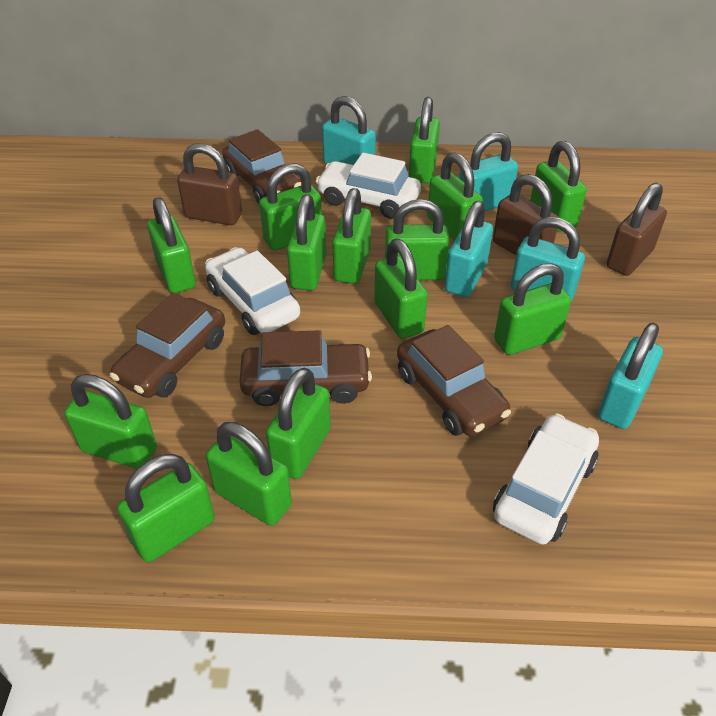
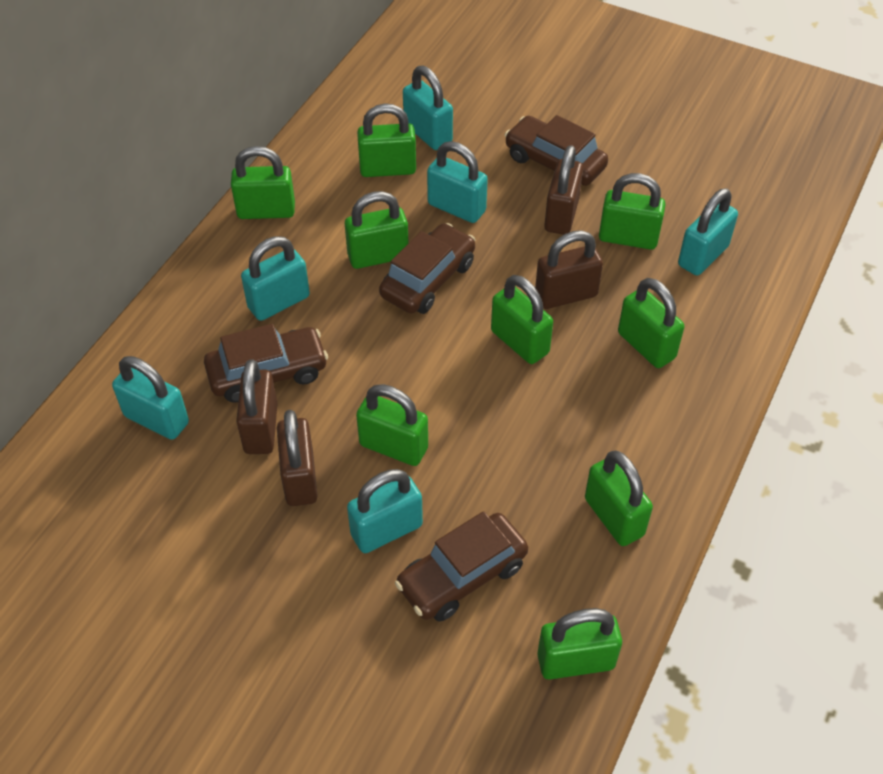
brown padlock: 3 -> 4
green padlock: 14 -> 9
turquoise padlock: 5 -> 6
white car: 3 -> 0

